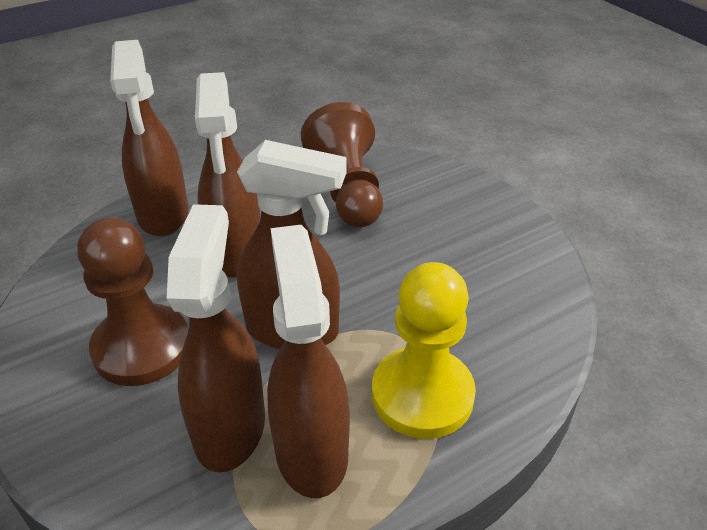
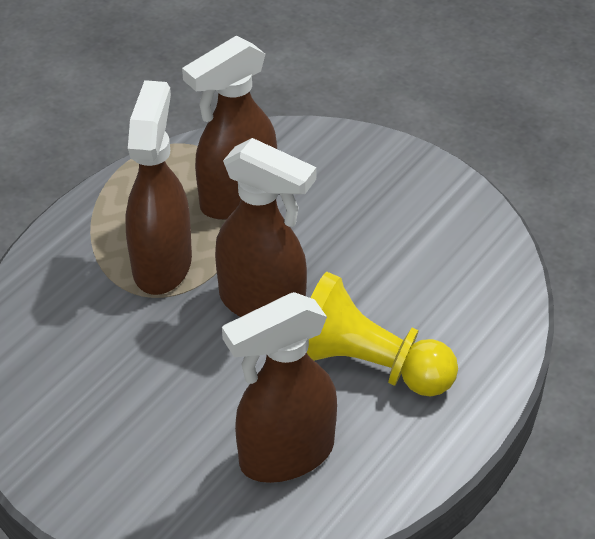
brown pawn: 2 -> 0
brown spray bottle: 5 -> 4

